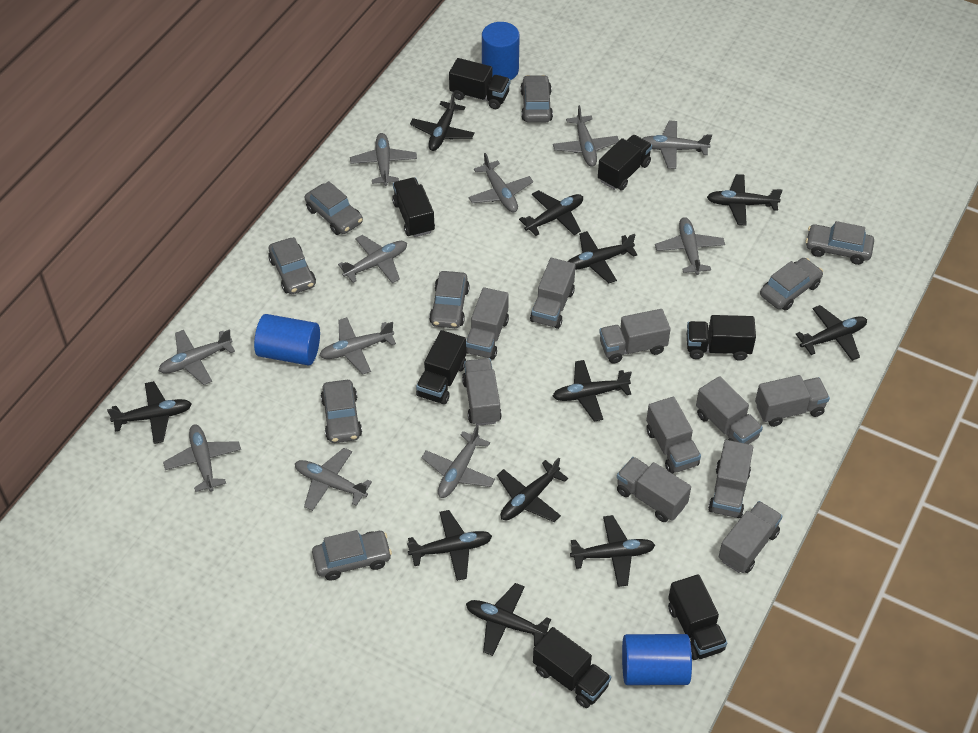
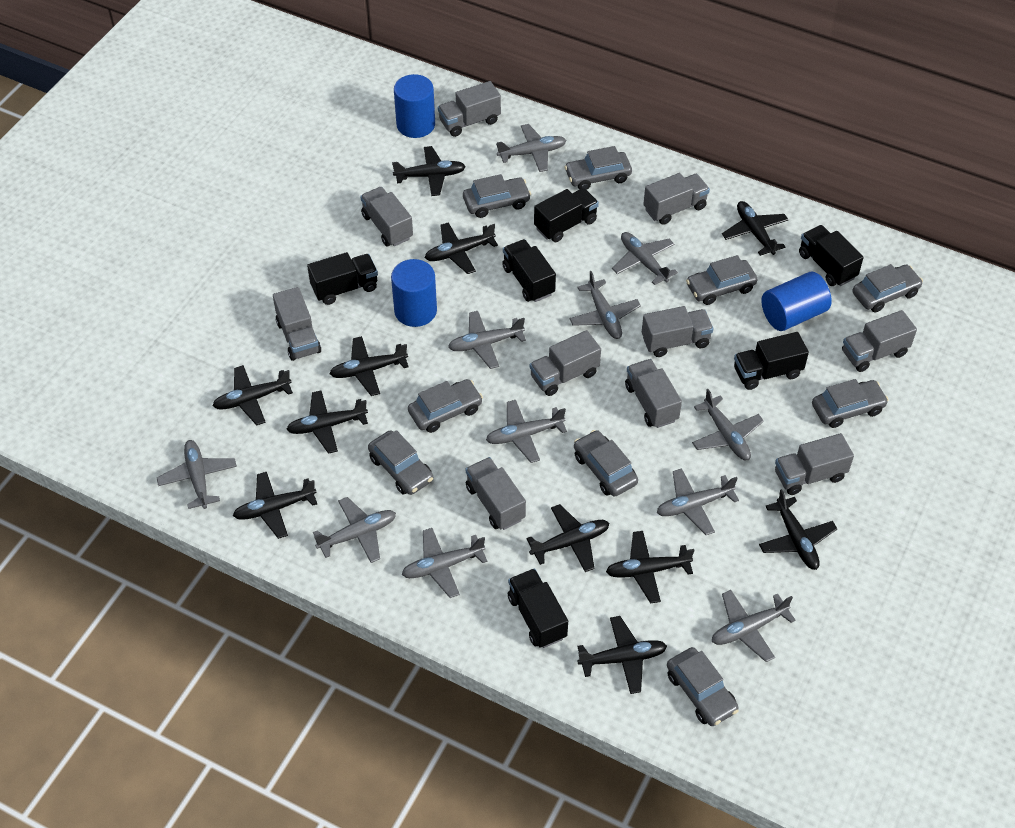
black truck: 7 -> 6
grey car: 8 -> 9

